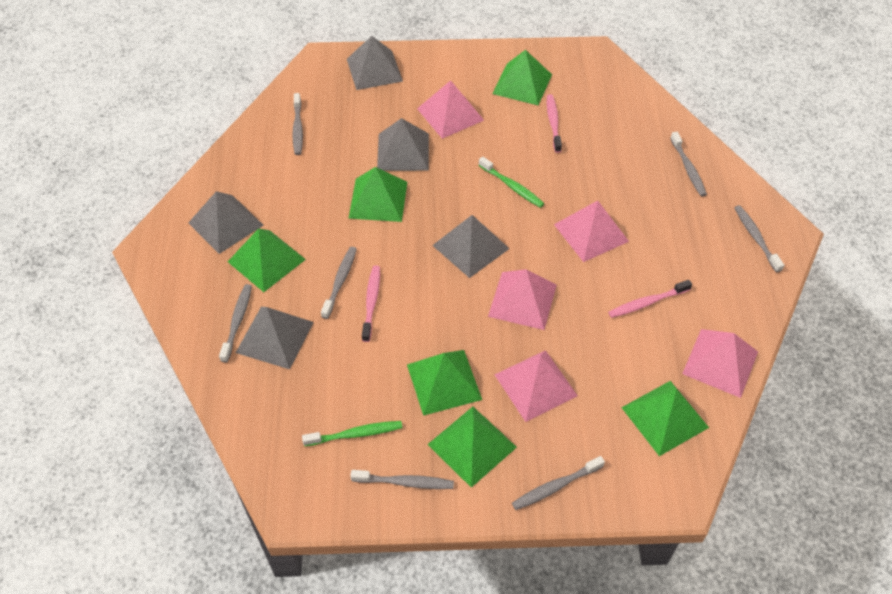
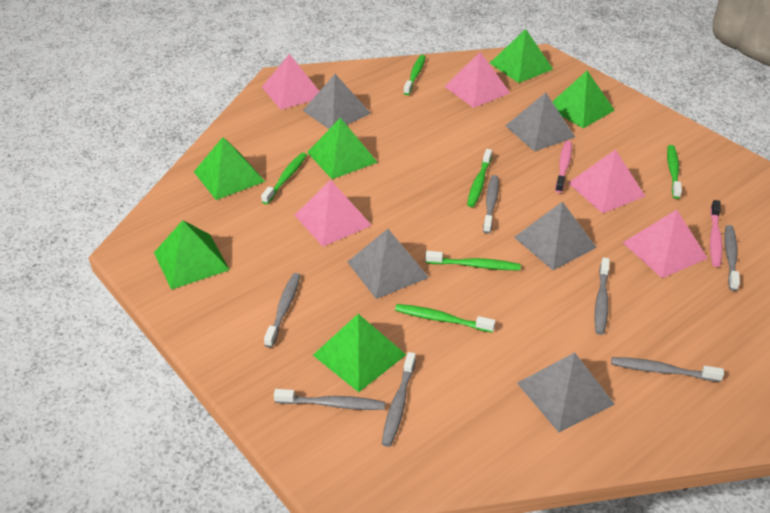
green toothbrush: 2 -> 6
pink toothbrush: 3 -> 2

